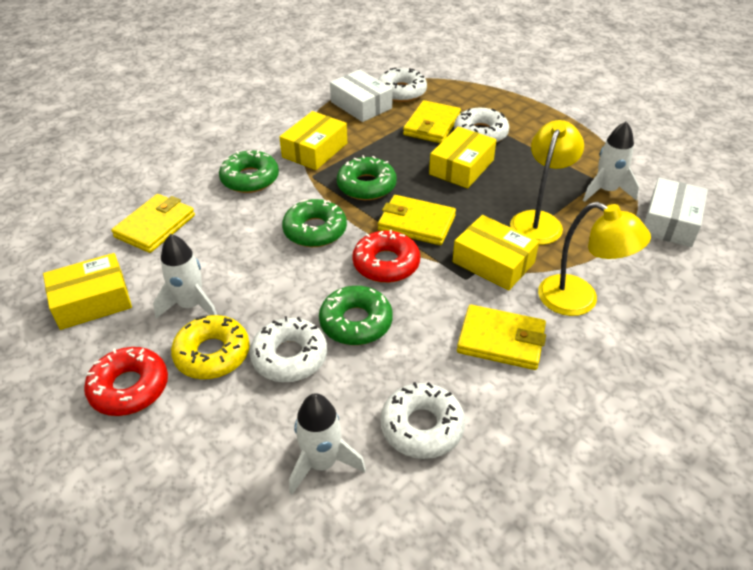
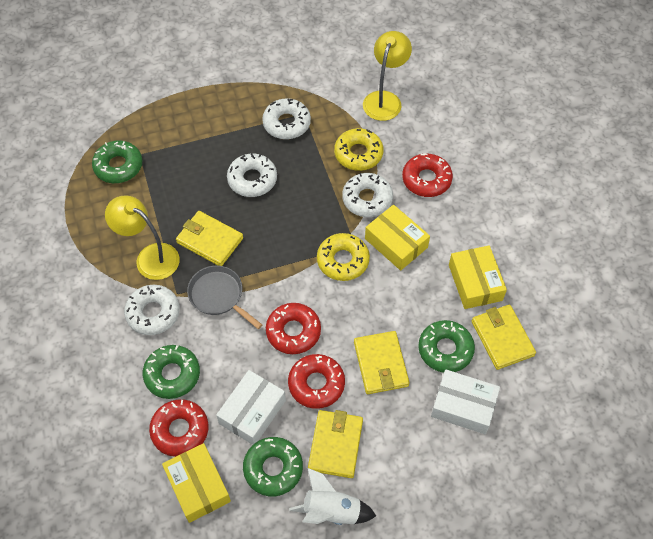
grey pan: 0 -> 1
red donut: 2 -> 4
white rocket: 3 -> 1
yellow box: 4 -> 3
yellow donut: 1 -> 2

